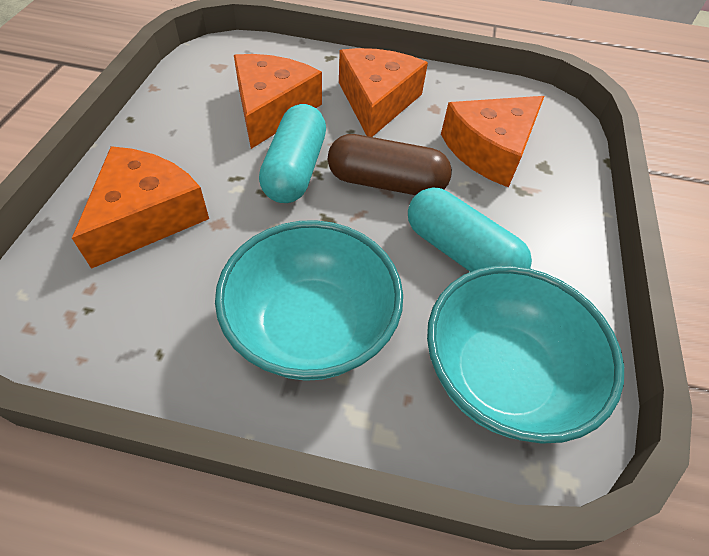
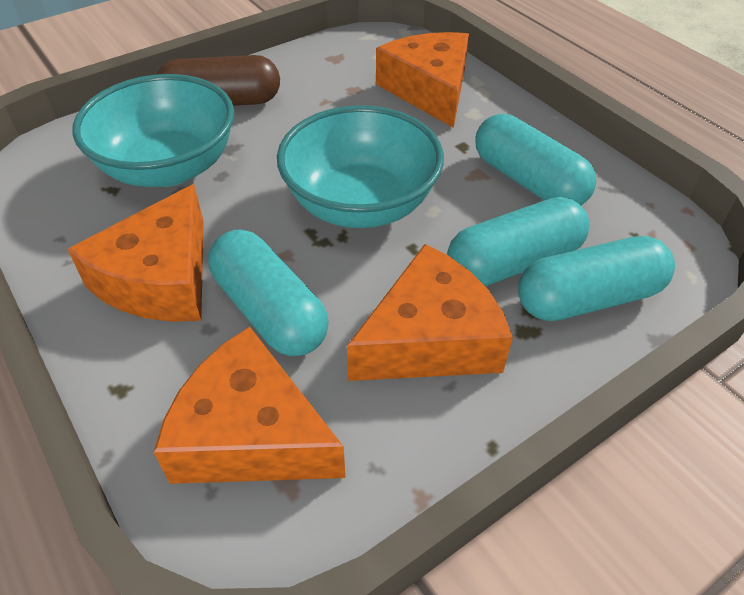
turquoise capsule: 2 -> 4

